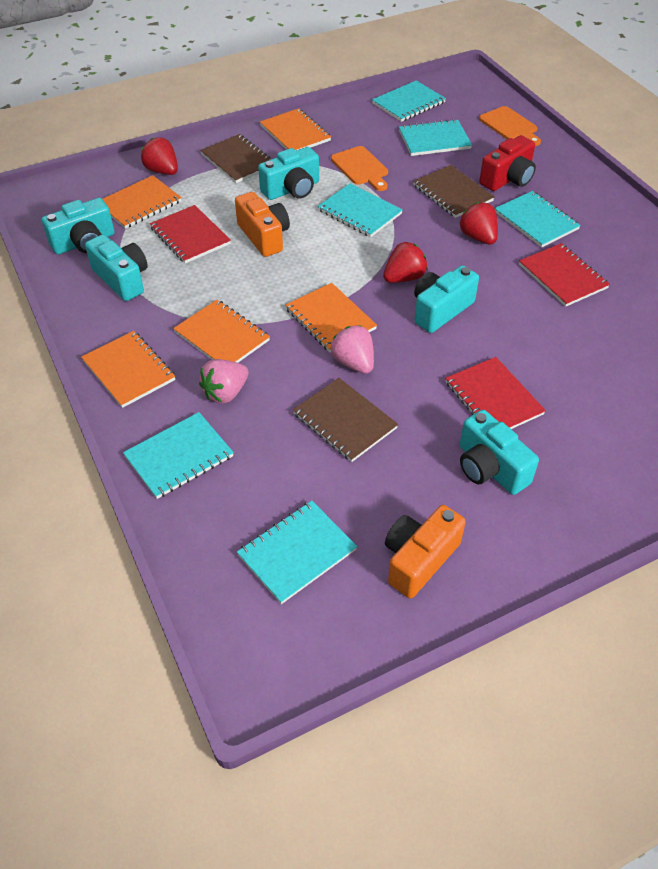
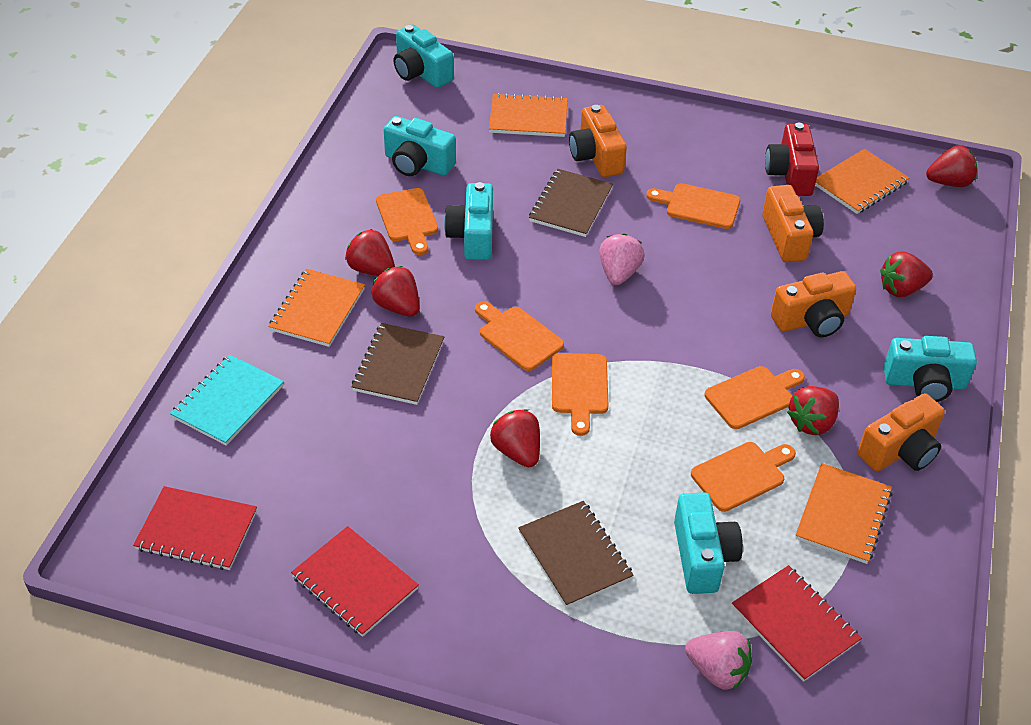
orange camera: 2 -> 4
orange cutting board: 2 -> 6
orange notebook: 5 -> 4
red strawberry: 3 -> 6
turquoise notebook: 6 -> 1

